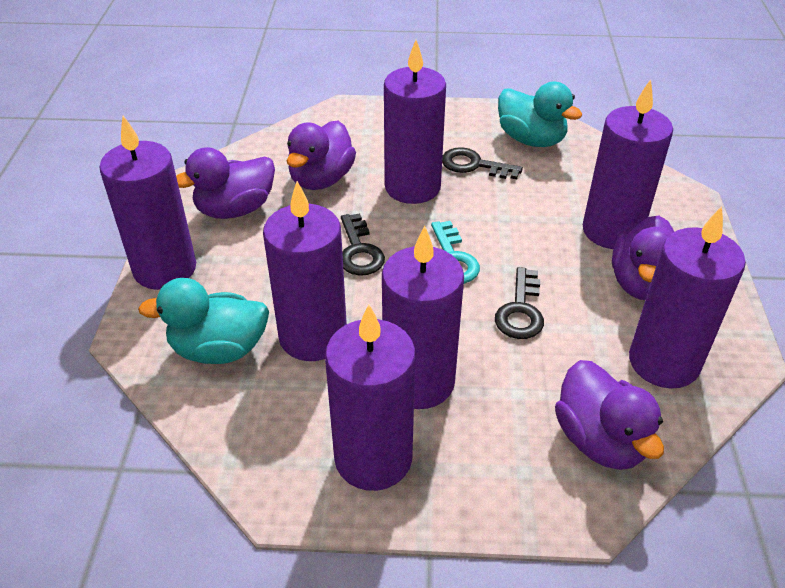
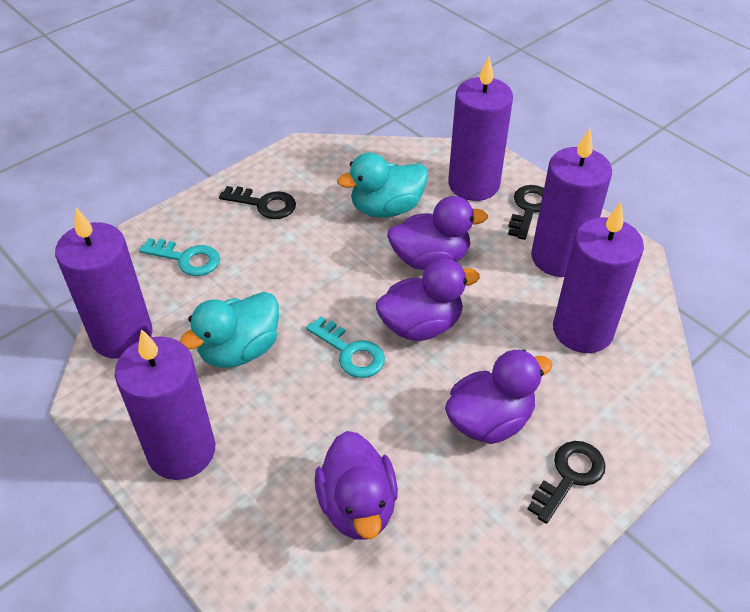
purple candle: 7 -> 5
turquoise key: 1 -> 2

